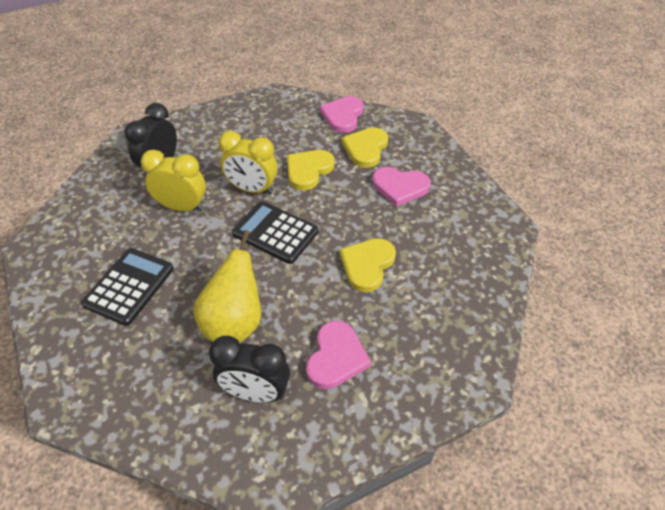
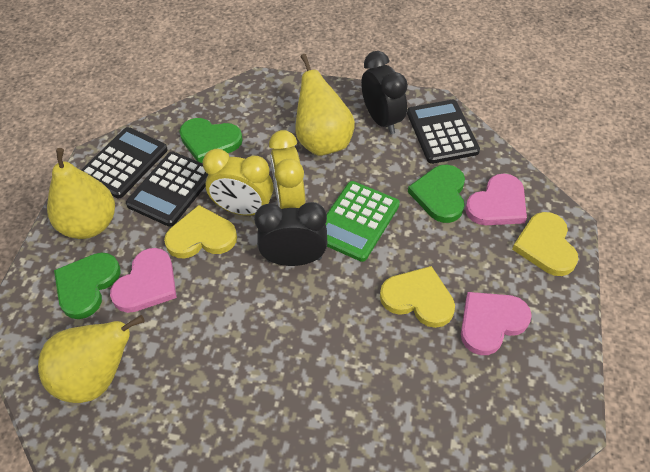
black calculator: 2 -> 3
green calculator: 0 -> 1
green heart: 0 -> 3
yellow pear: 1 -> 3

